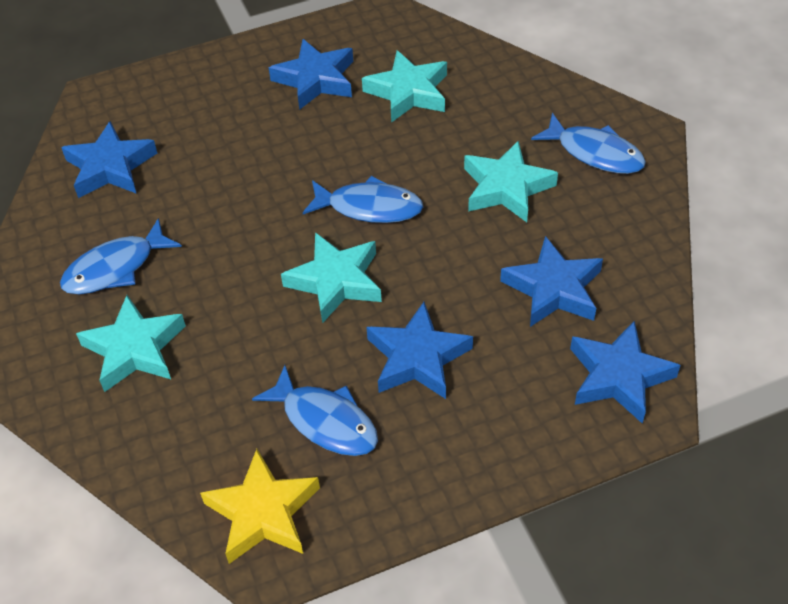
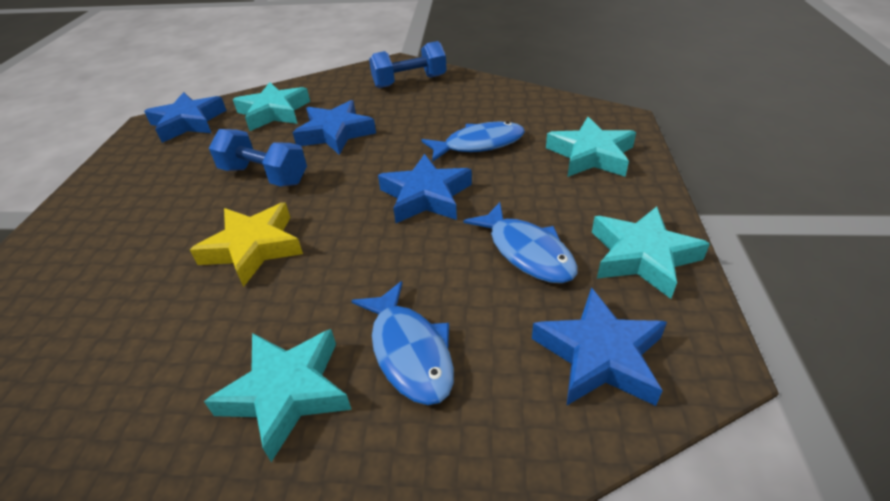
blue dumbbell: 0 -> 2
blue fish: 4 -> 3
blue star: 5 -> 4

